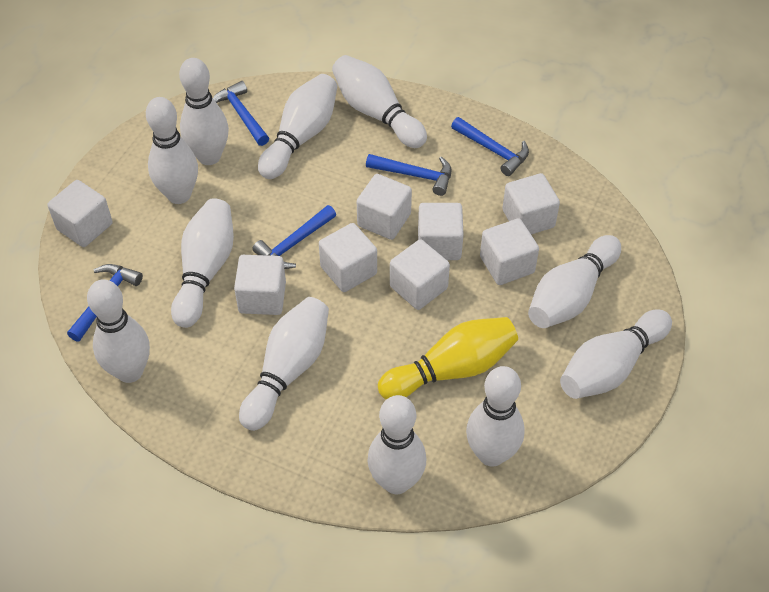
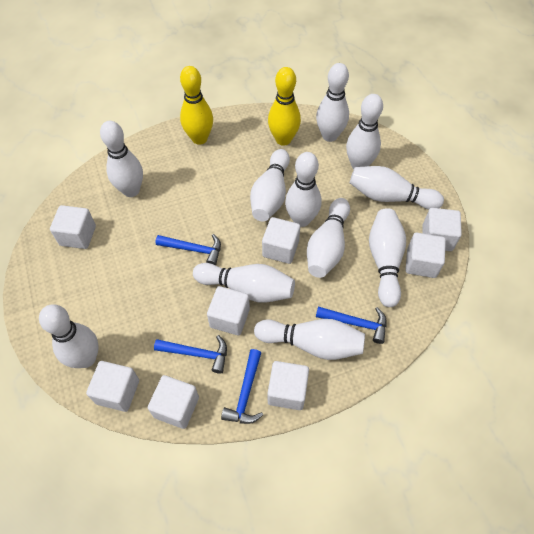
blue hammer: 5 -> 4
yellow bowling pin: 1 -> 2

